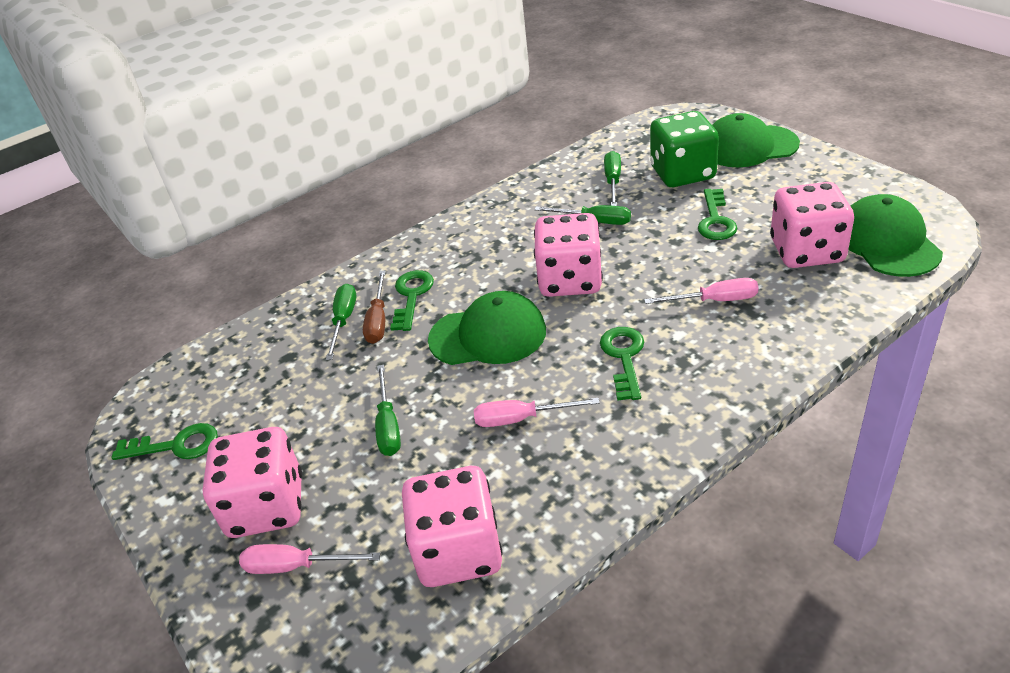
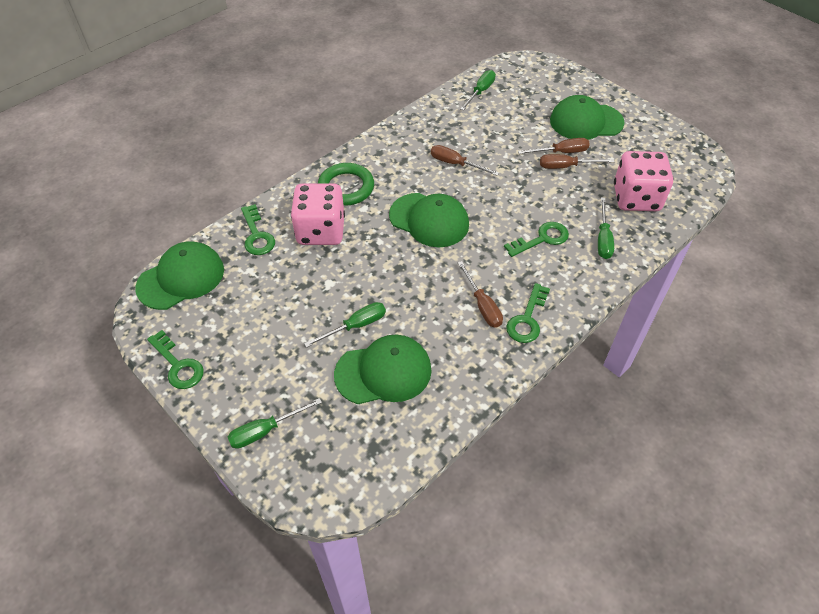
brown screwdriver: 1 -> 4
green cap: 3 -> 4
green dice: 1 -> 0
green ring: 0 -> 1
pink dice: 4 -> 2
pink screwdriver: 3 -> 0

